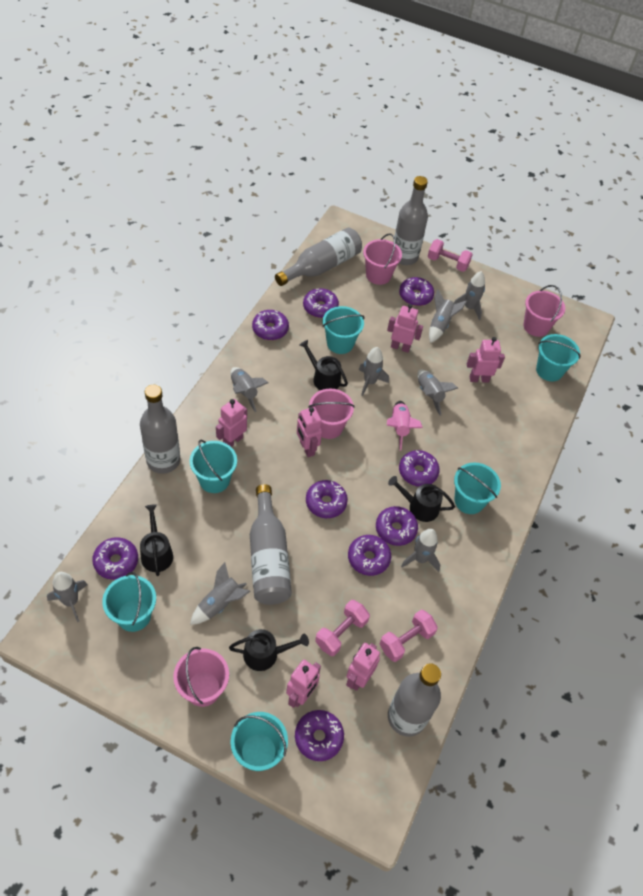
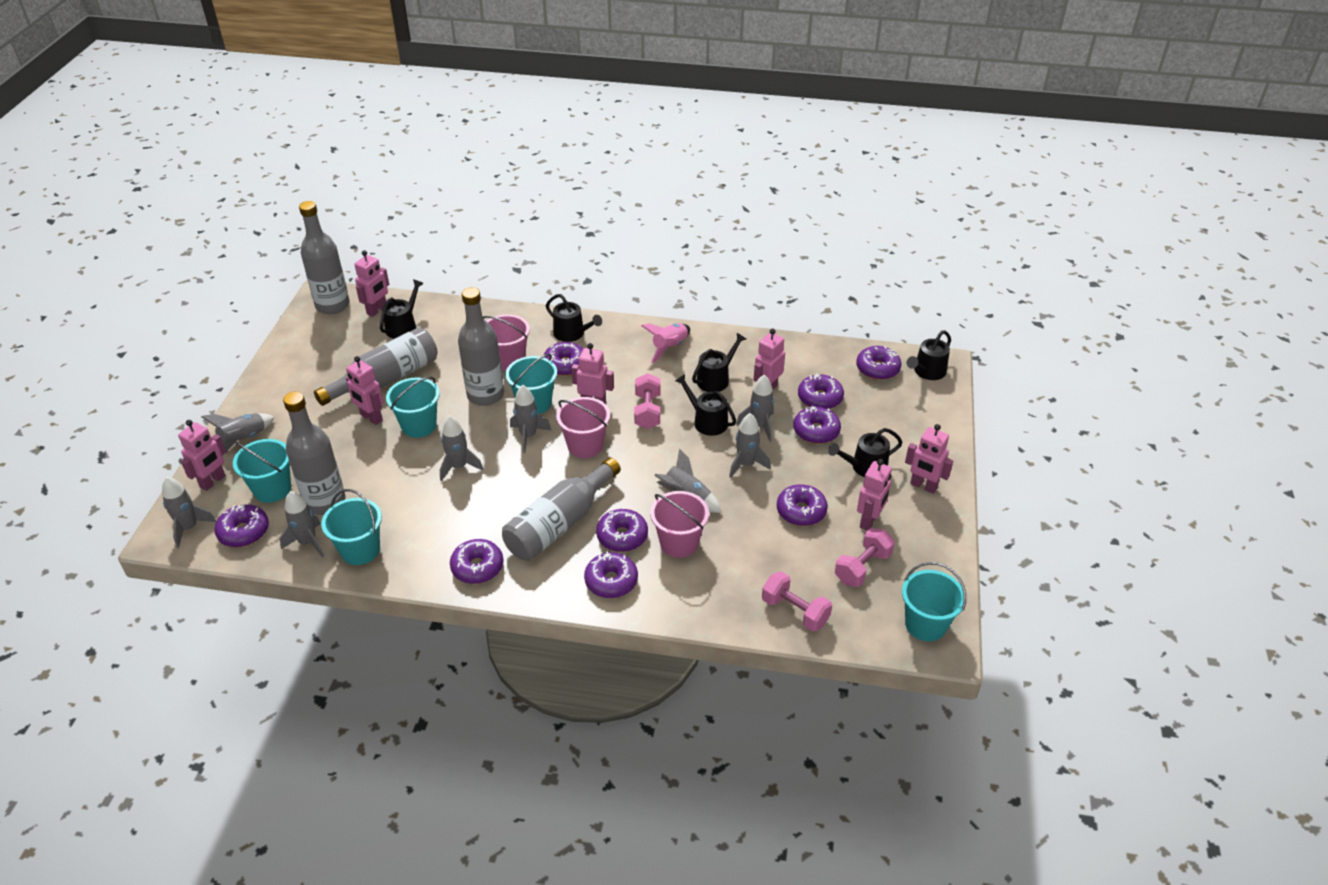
black watering can: 4 -> 6
pink bucket: 4 -> 3
pink robot: 6 -> 7
turquoise bucket: 6 -> 5

